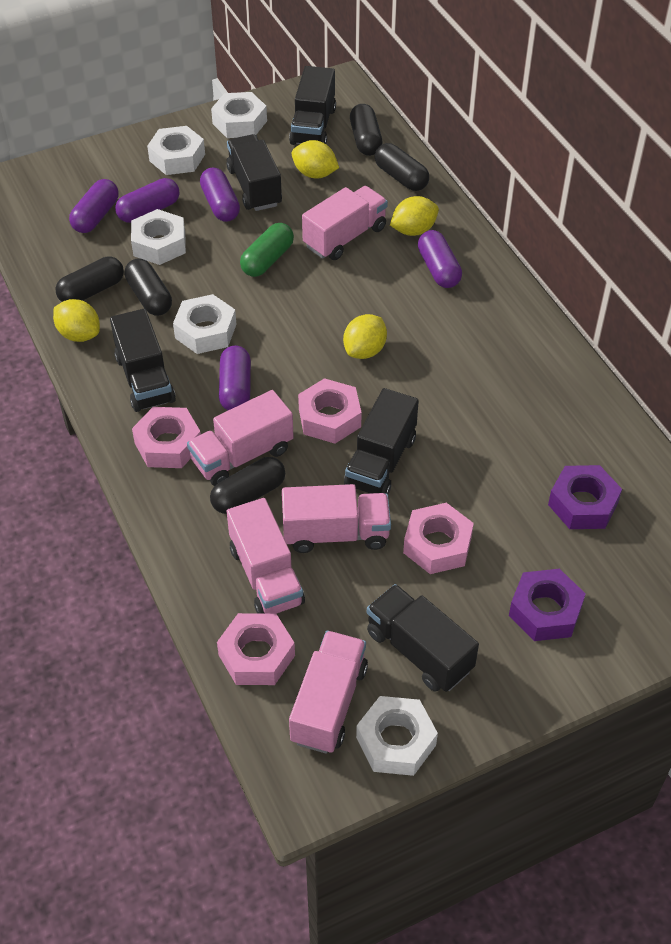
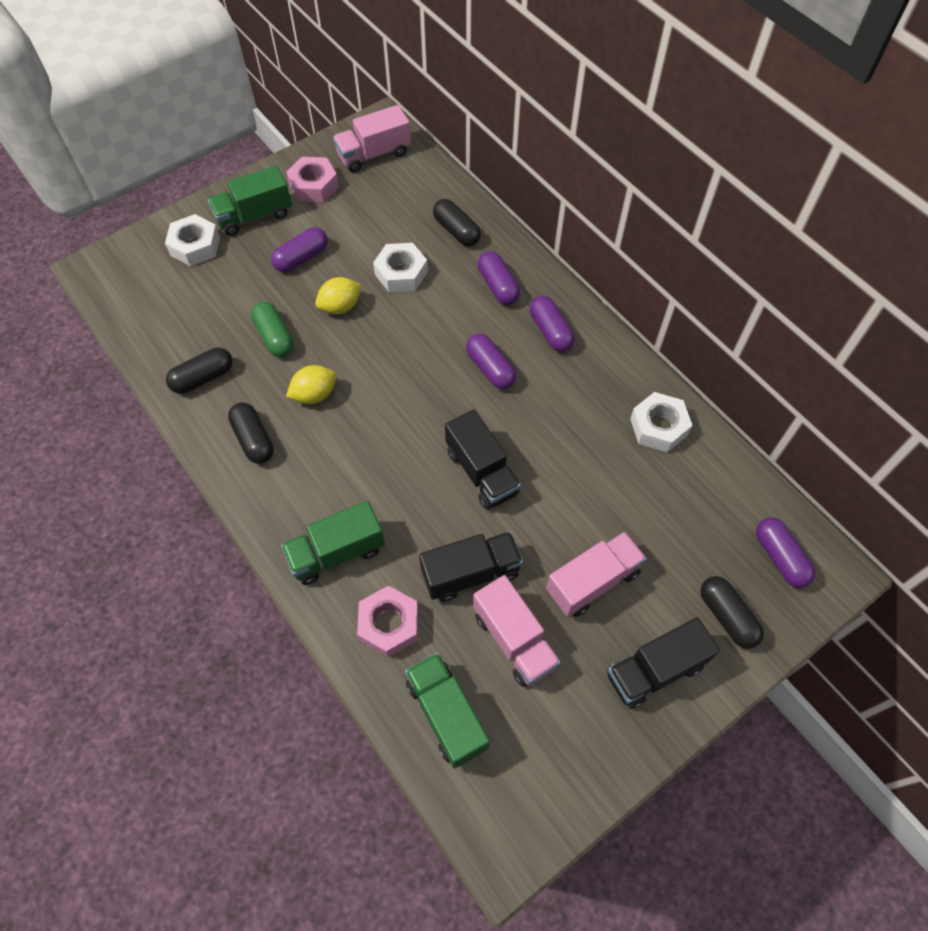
black capsule: 5 -> 4
black truck: 5 -> 3
green truck: 0 -> 3
pink nut: 4 -> 2
pink truck: 5 -> 3
purple nut: 2 -> 0
white nut: 5 -> 3
yellow lemon: 4 -> 2

